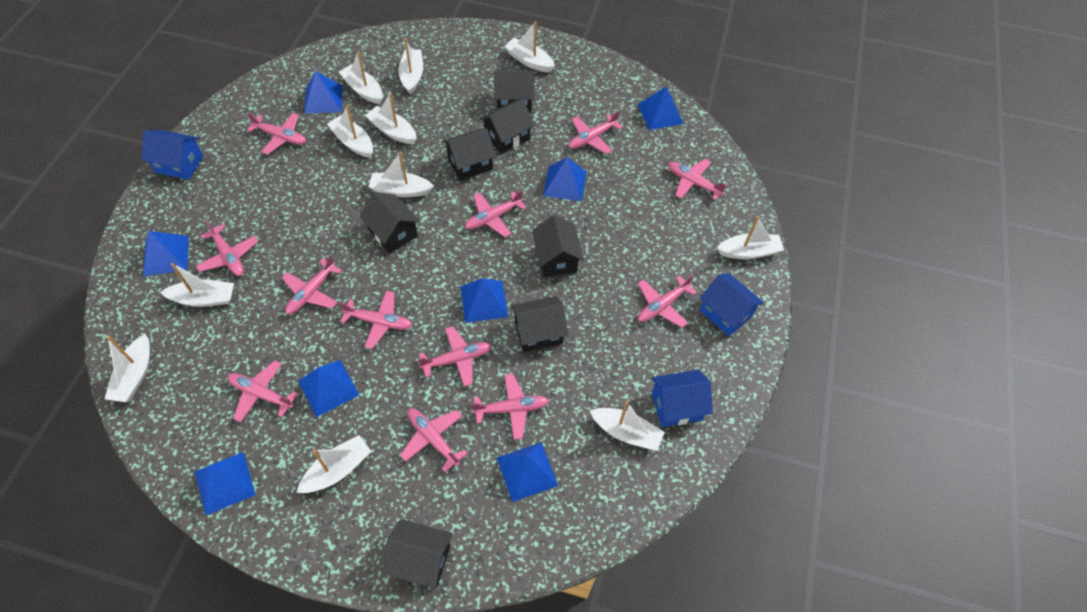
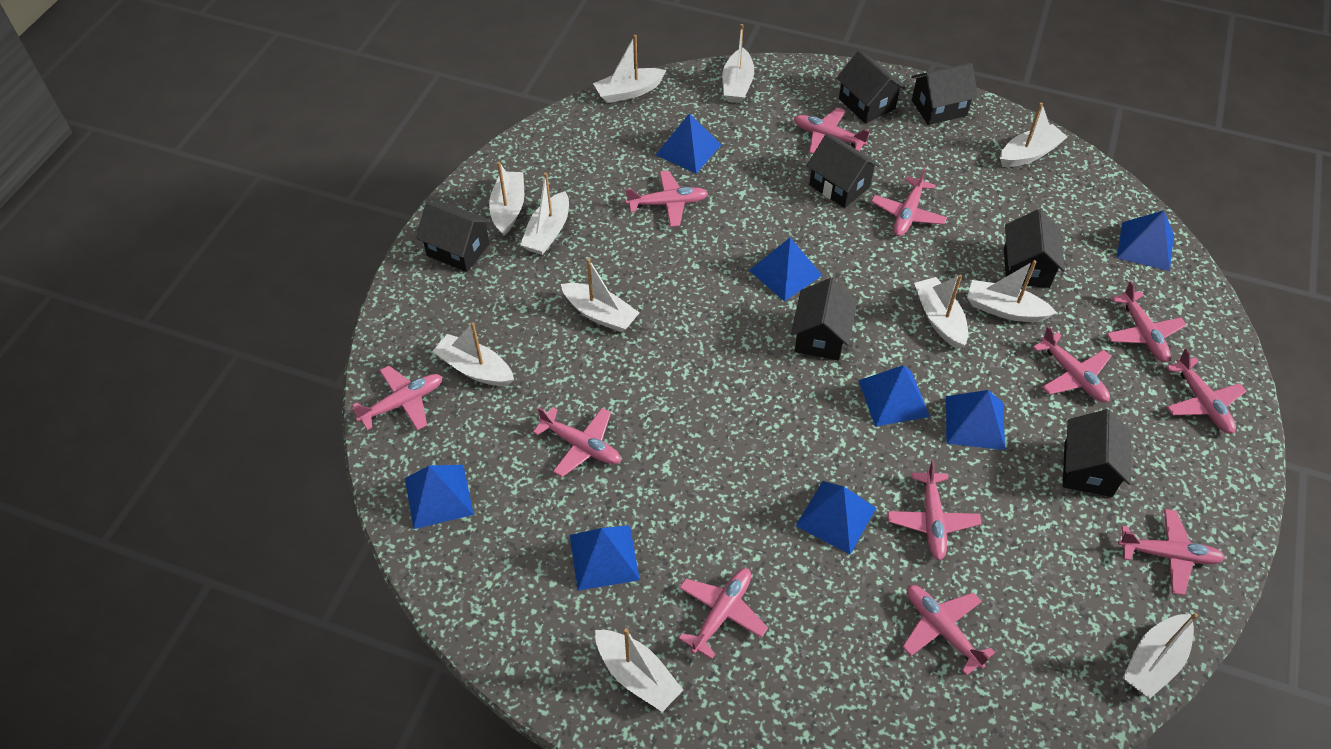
blue house: 3 -> 0

